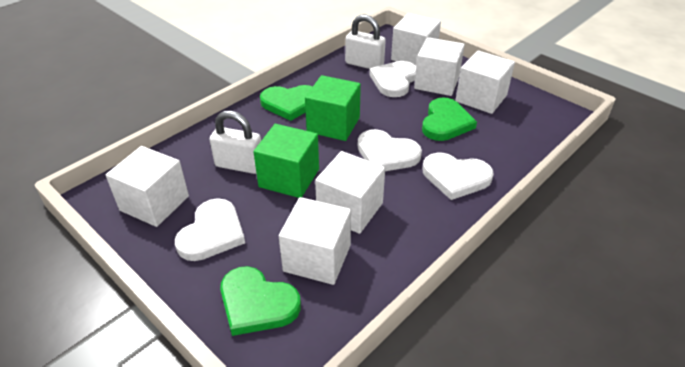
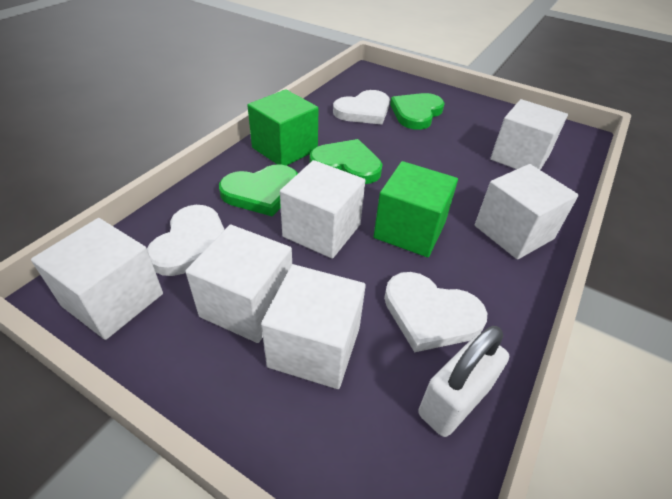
white heart: 4 -> 3
white padlock: 2 -> 1

